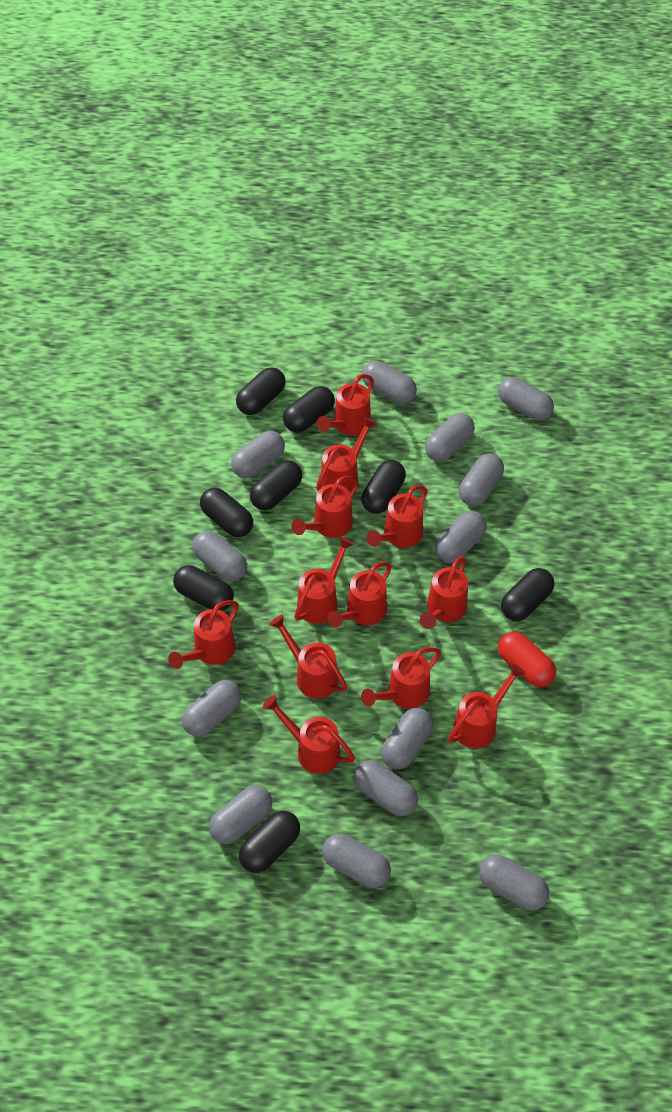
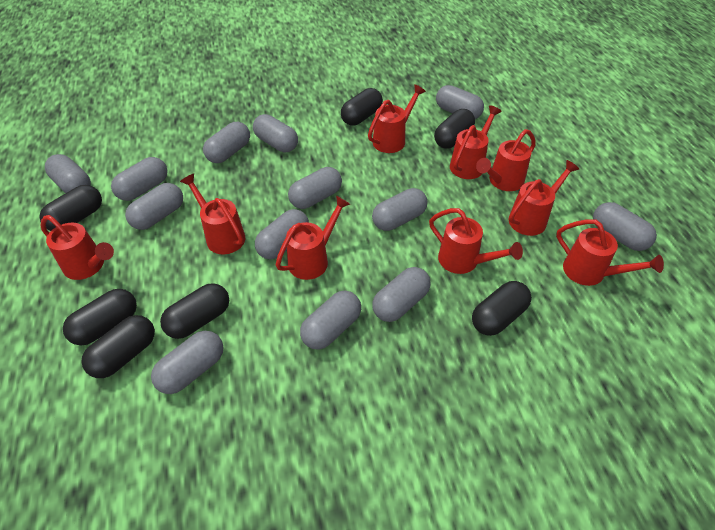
black capsule: 8 -> 7
red capsule: 1 -> 0
red watering can: 12 -> 9

